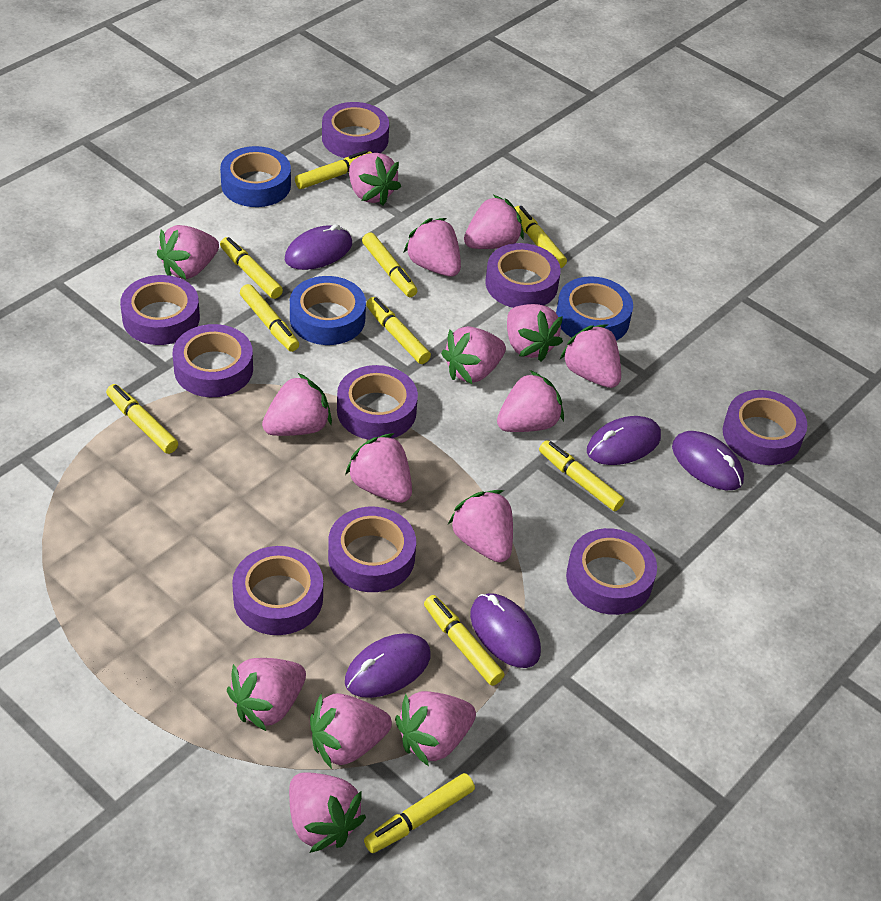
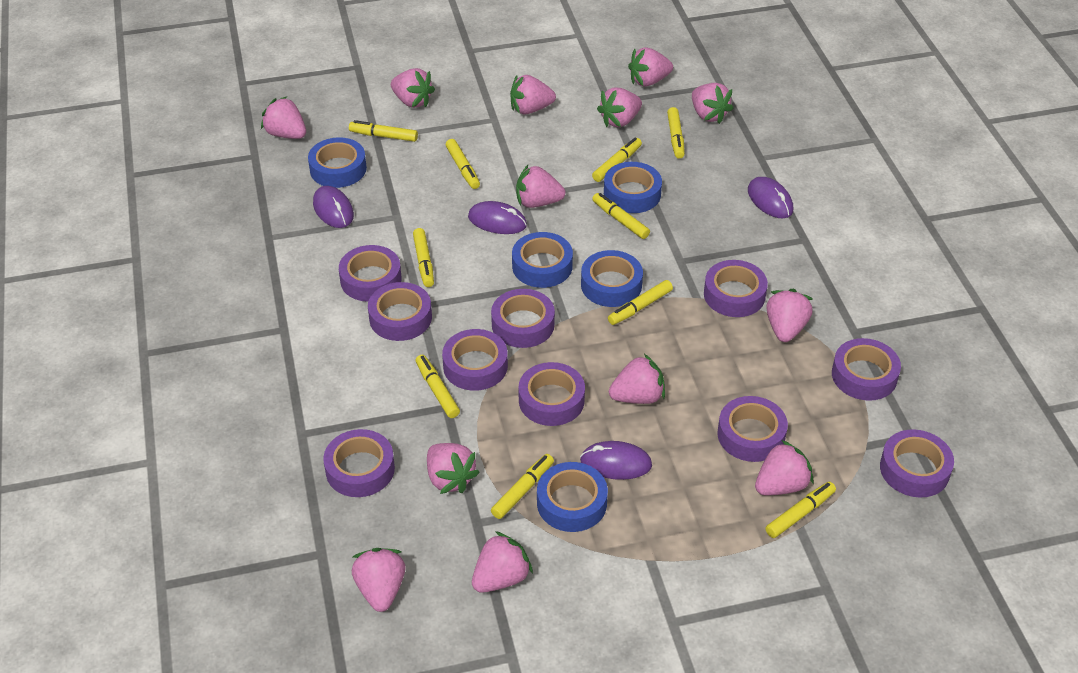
blue tape: 3 -> 5
pink strawberry: 15 -> 13
purple mouse: 5 -> 4
purple tape: 9 -> 10

